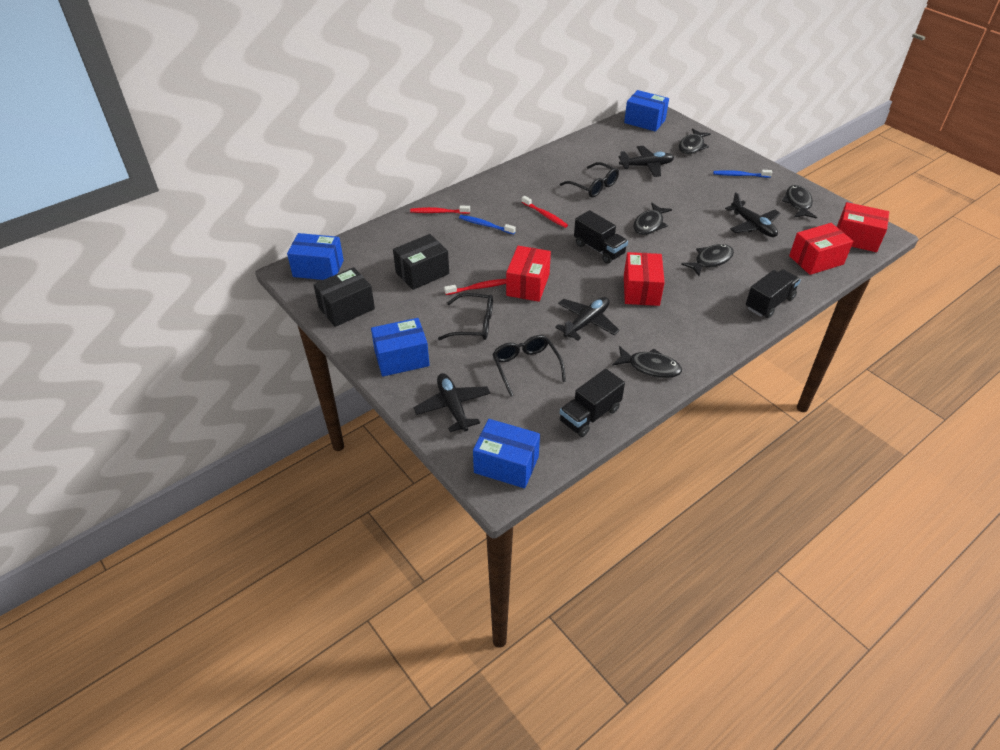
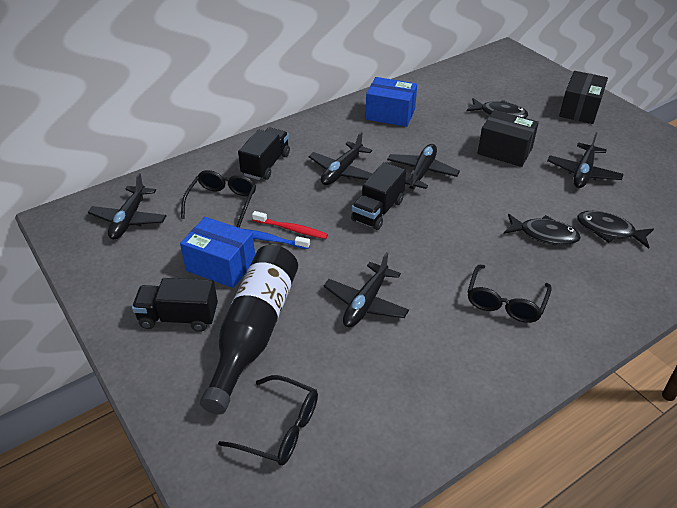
black bottle: 0 -> 1
black fish: 5 -> 3
black plane: 4 -> 5
blue box: 4 -> 2
blue toothbrush: 2 -> 1
red box: 4 -> 0
red toothbrush: 3 -> 1

